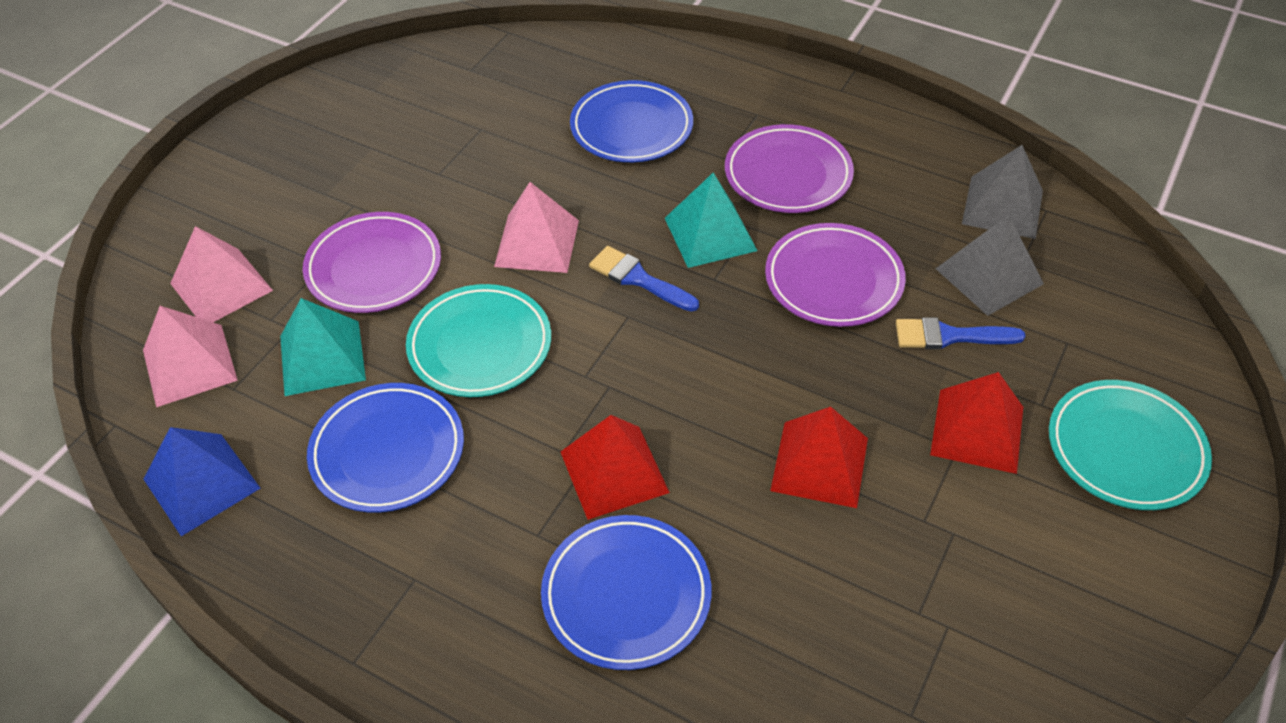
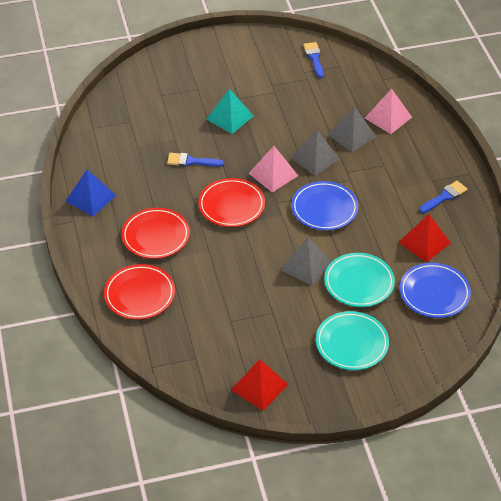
blue brush: 2 -> 3
blue plate: 3 -> 2
grey pyramid: 2 -> 3
pink pyramid: 3 -> 2
purple plate: 3 -> 0
red plate: 0 -> 3
red pyramid: 3 -> 2
turquoise pyramid: 2 -> 1

